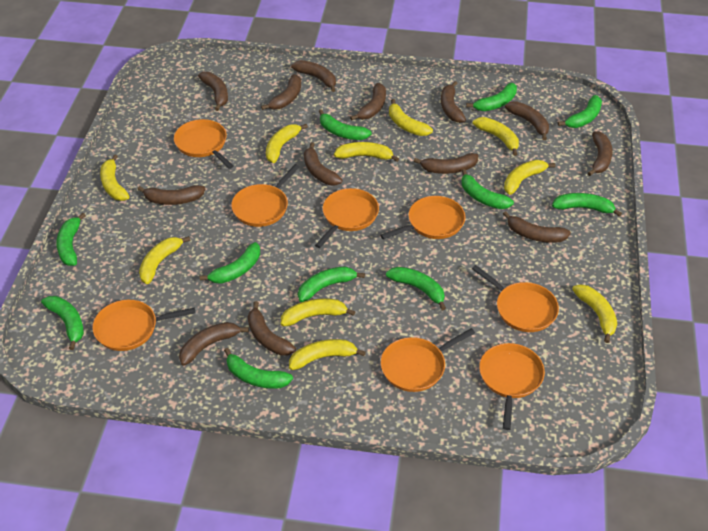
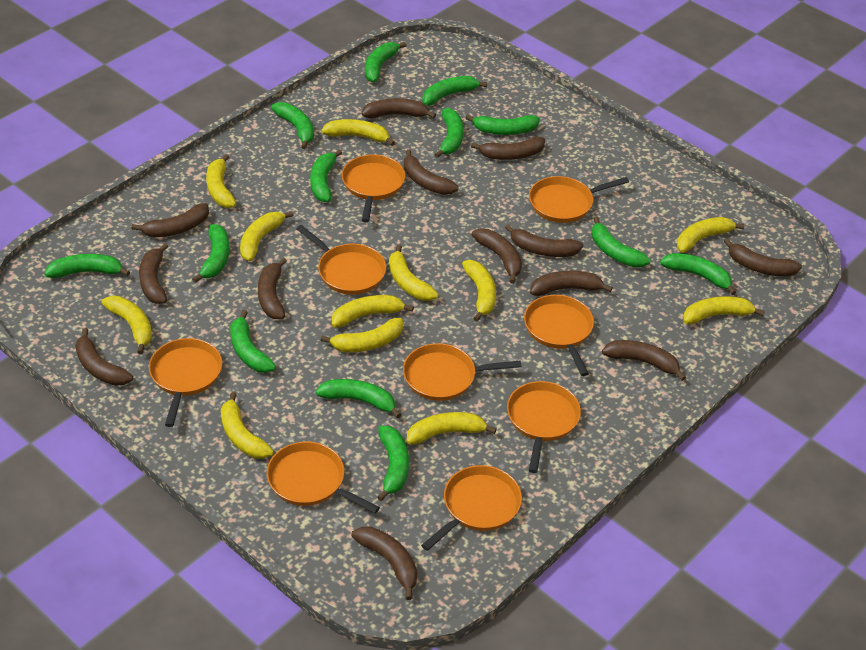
green banana: 11 -> 13
orange pan: 8 -> 9
yellow banana: 10 -> 12

